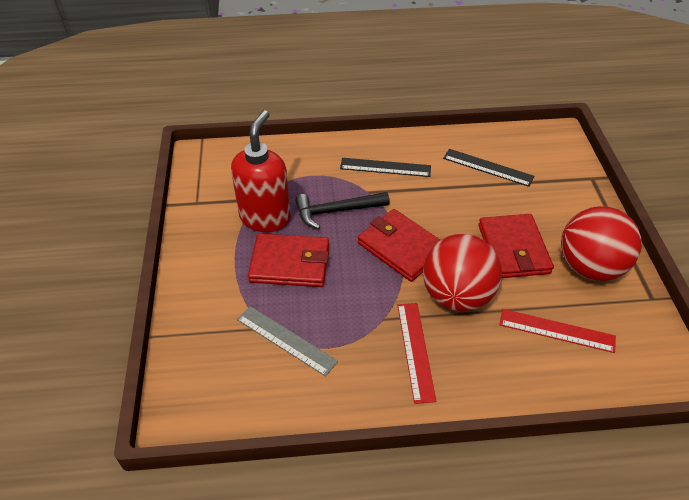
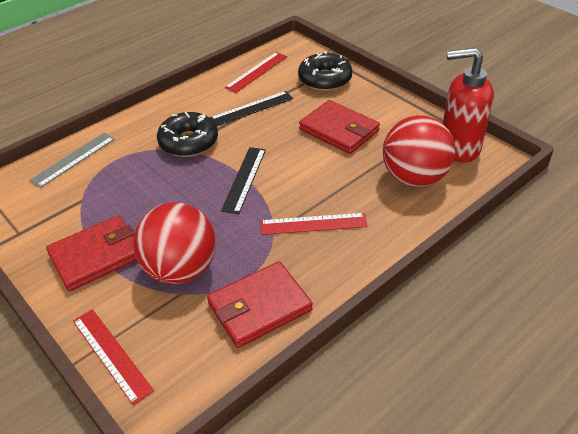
black donut: 0 -> 2
black hammer: 1 -> 0
red ruler: 2 -> 3

